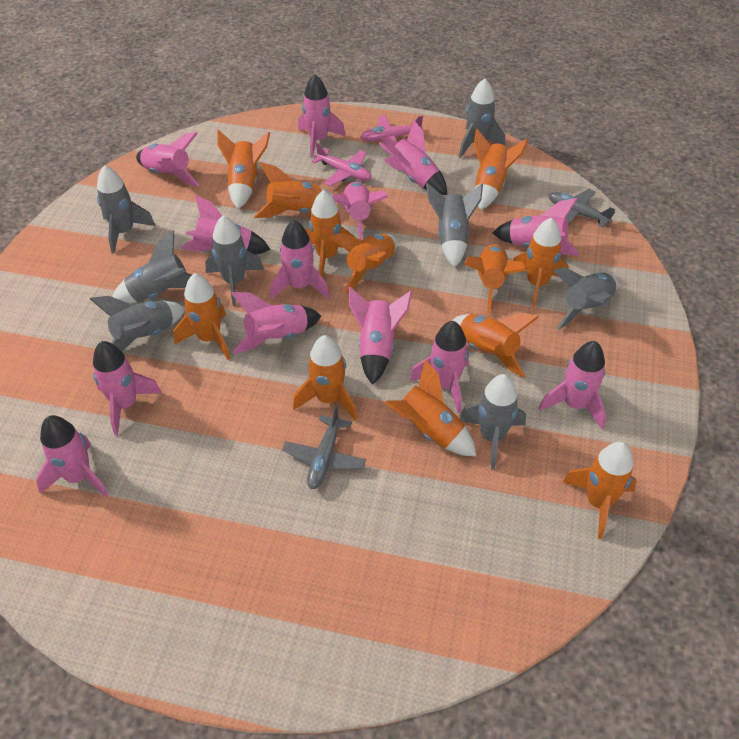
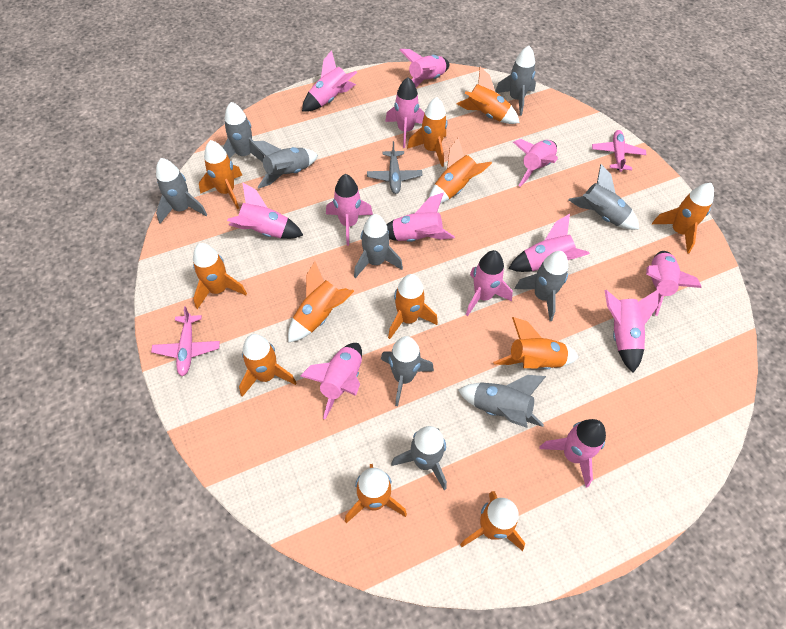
grey plane: 2 -> 1
grey rocket: 8 -> 10

